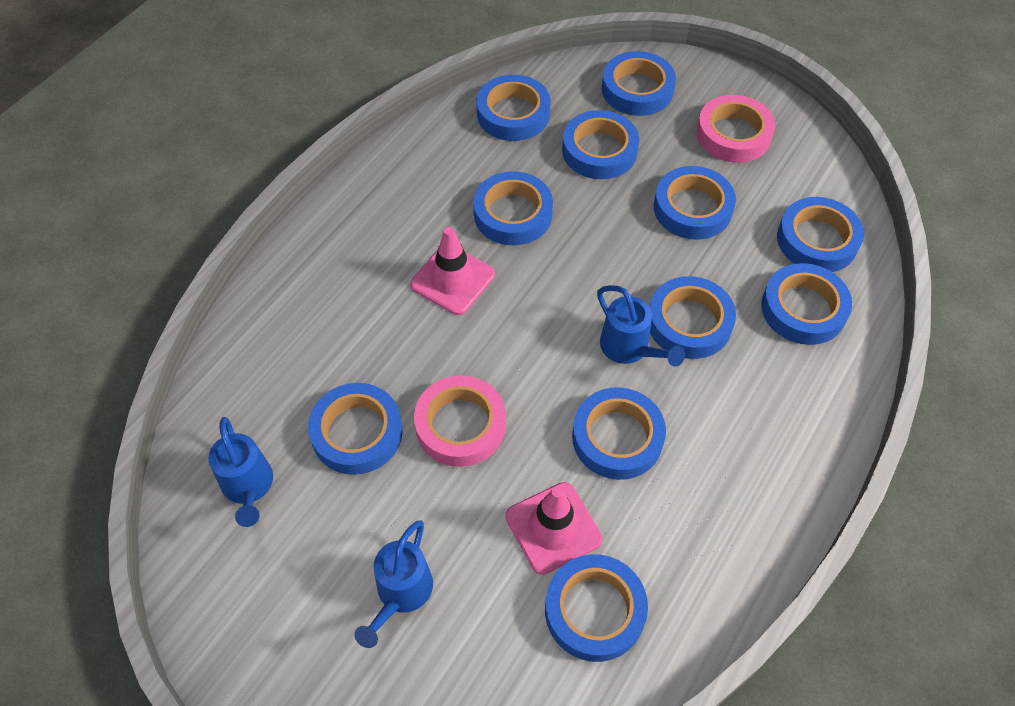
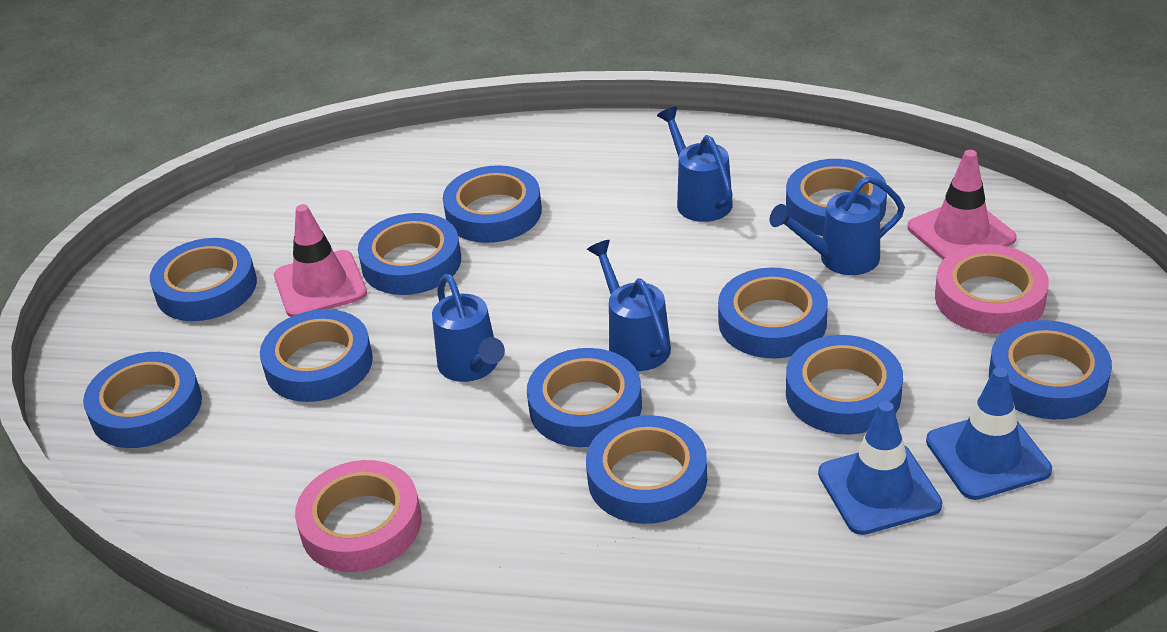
blue traffic cone: 0 -> 2
blue watering can: 3 -> 4

